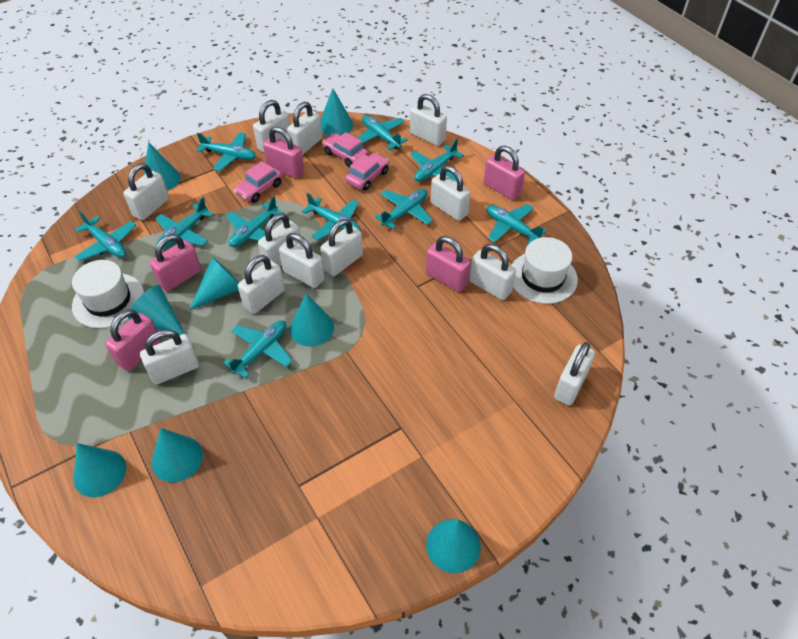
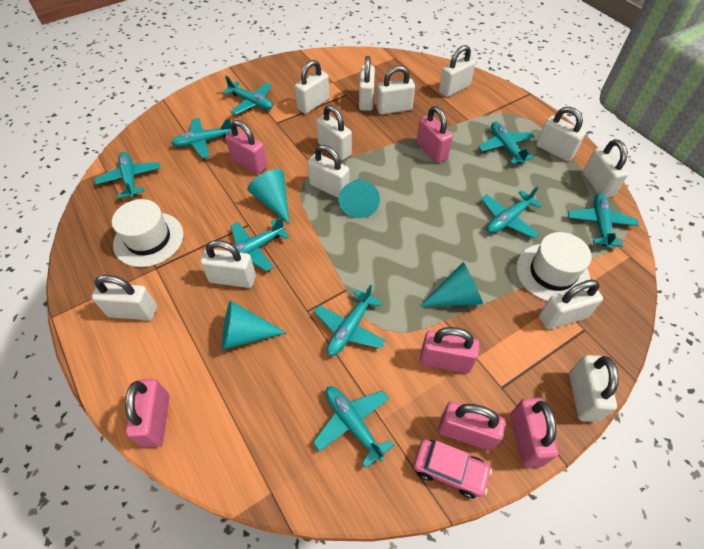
pink car: 3 -> 1
pink padlock: 5 -> 6
turquoise cone: 8 -> 4
turquoise plane: 10 -> 9

